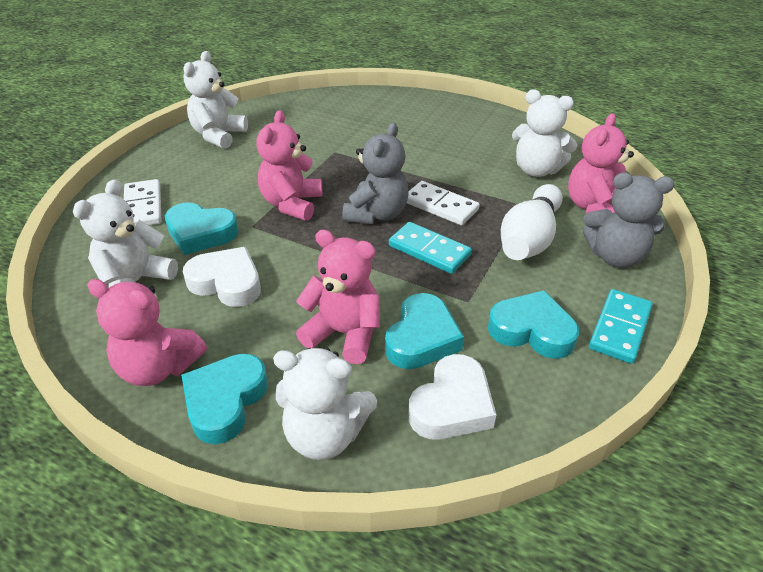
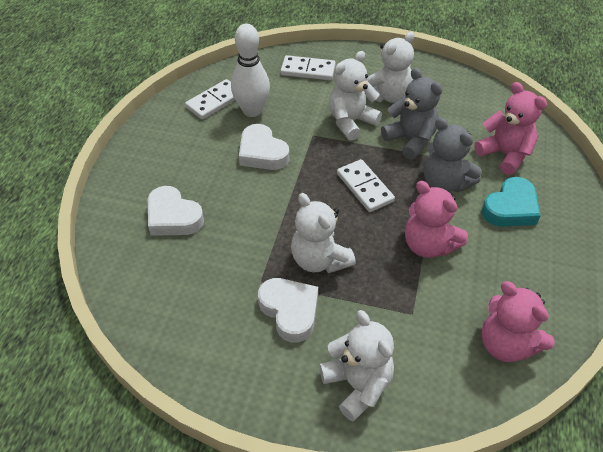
pink teddy bear: 4 -> 3
turquoise domino: 2 -> 0
turquoise heart: 4 -> 1
white domino: 2 -> 3
white heart: 2 -> 3

